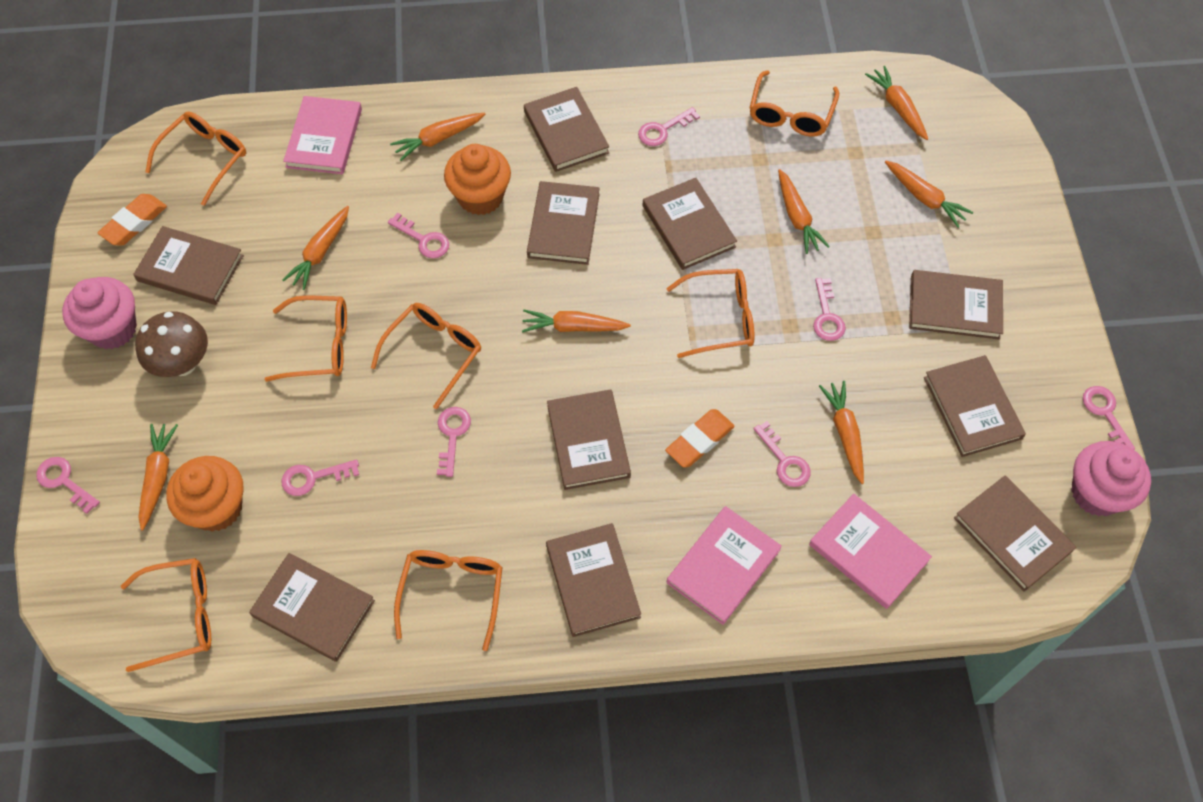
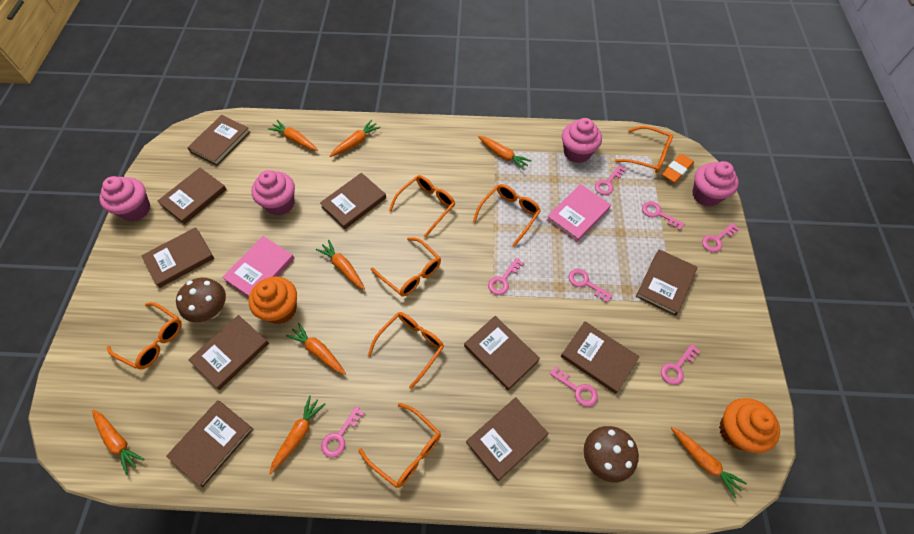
brown mushroom: 1 -> 2
orange eraser: 2 -> 1
pink book: 3 -> 2
pink cupcake: 2 -> 4

